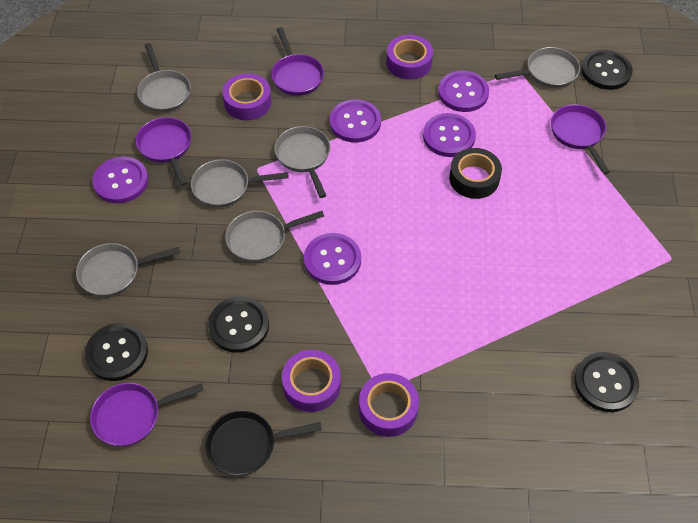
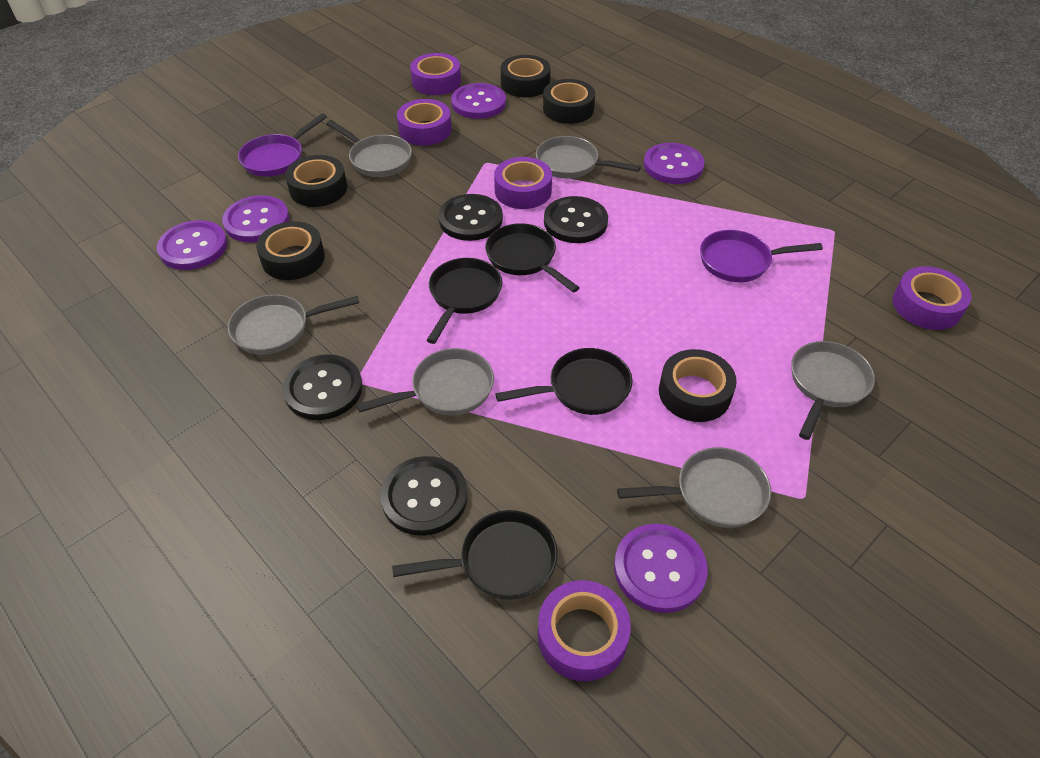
black pan: 1 -> 4
black tape: 1 -> 5
purple pan: 4 -> 2
purple tape: 4 -> 5

